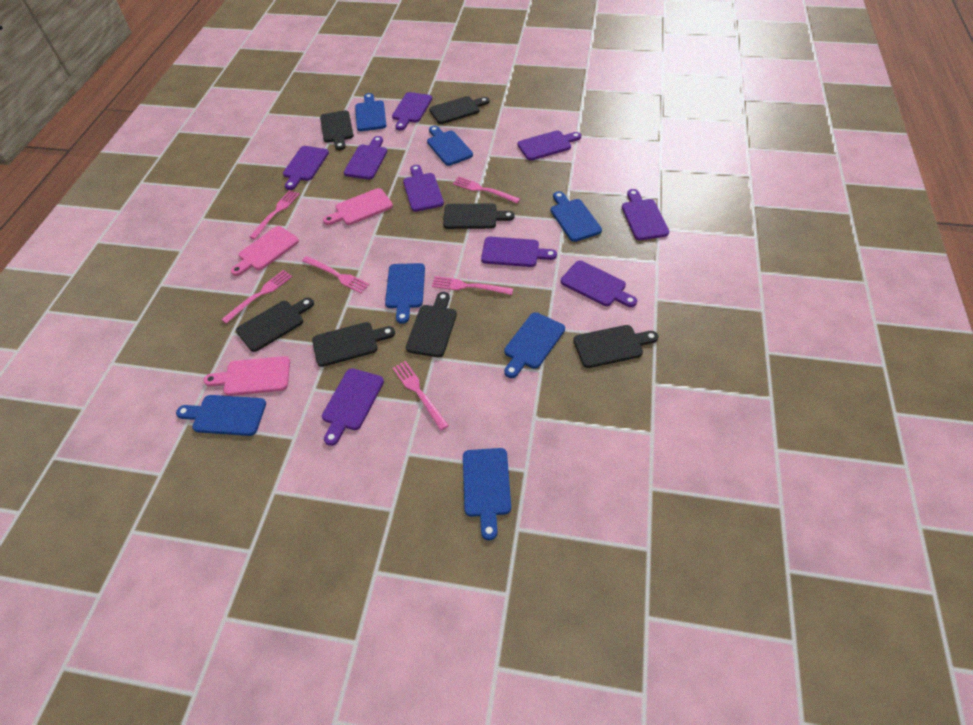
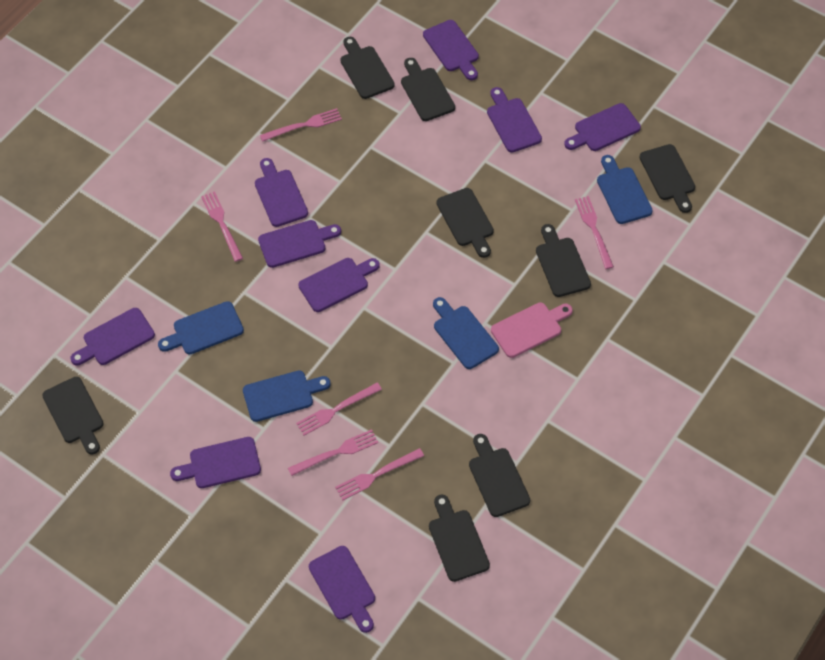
black cutting board: 7 -> 8
blue cutting board: 7 -> 4
pink cutting board: 3 -> 1

